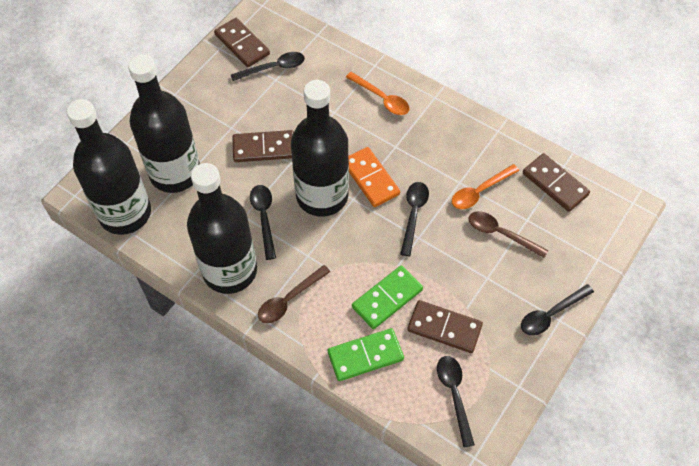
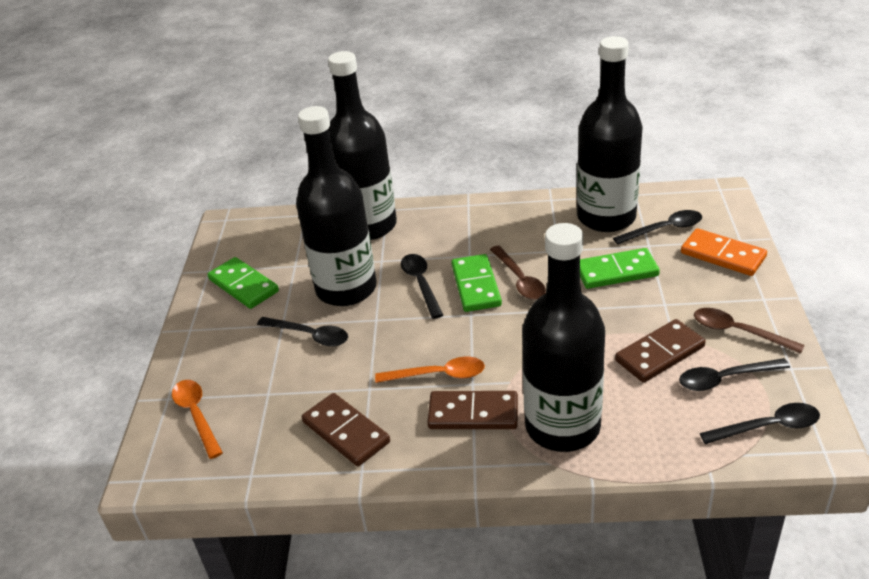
brown domino: 4 -> 3
green domino: 2 -> 3

